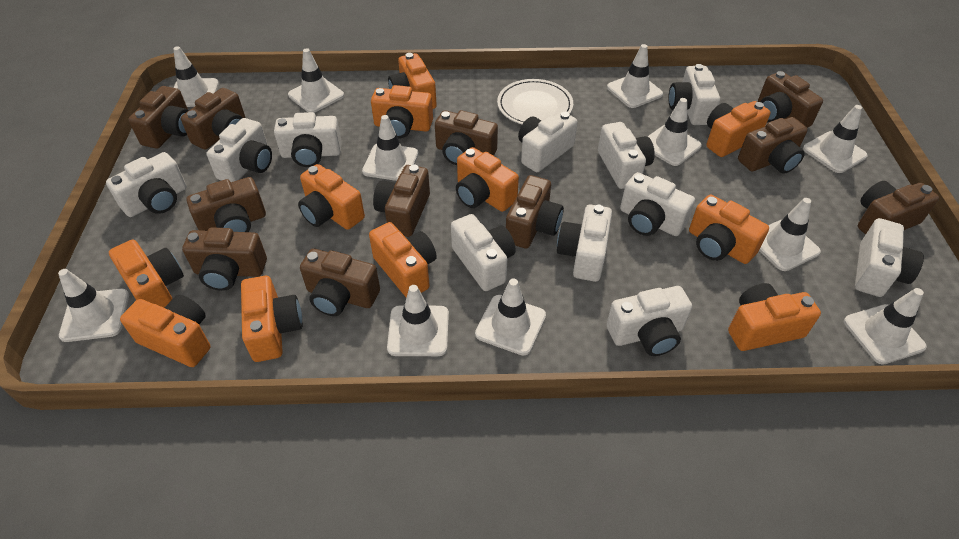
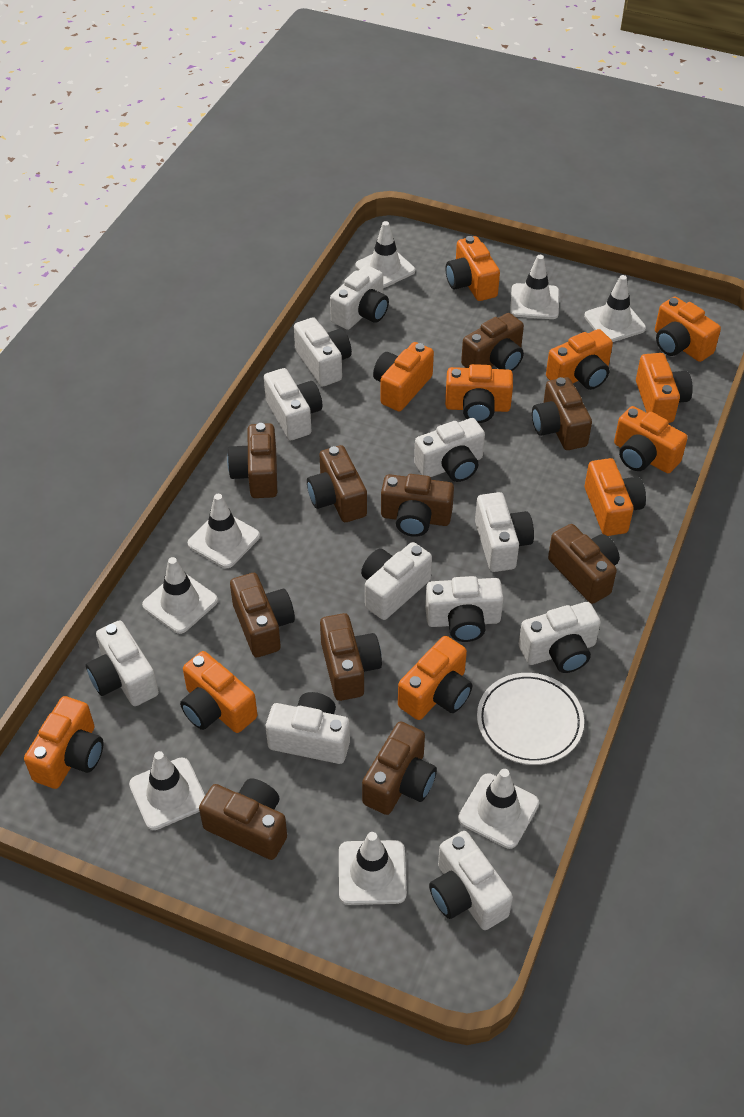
brown camera: 11 -> 10
white traffic cone: 11 -> 8

